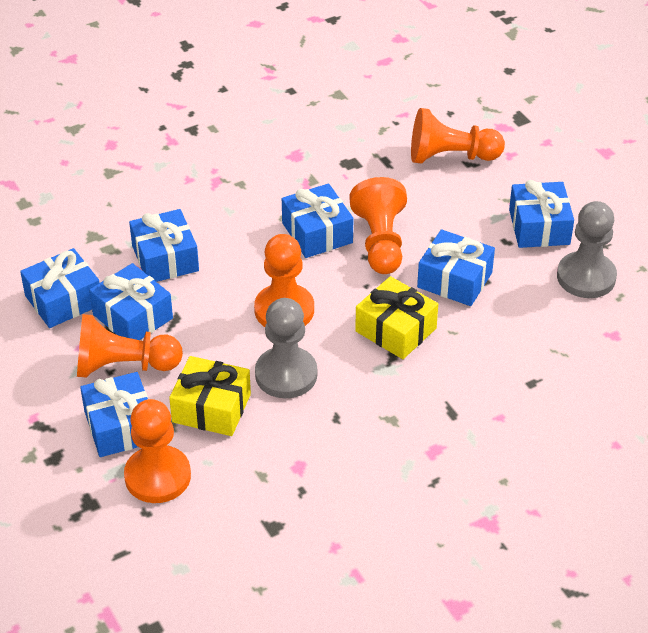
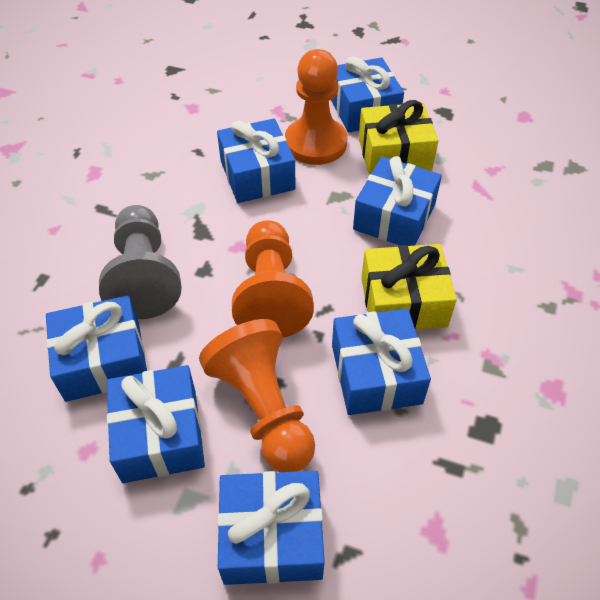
grey pawn: 2 -> 1
orange pawn: 5 -> 3

